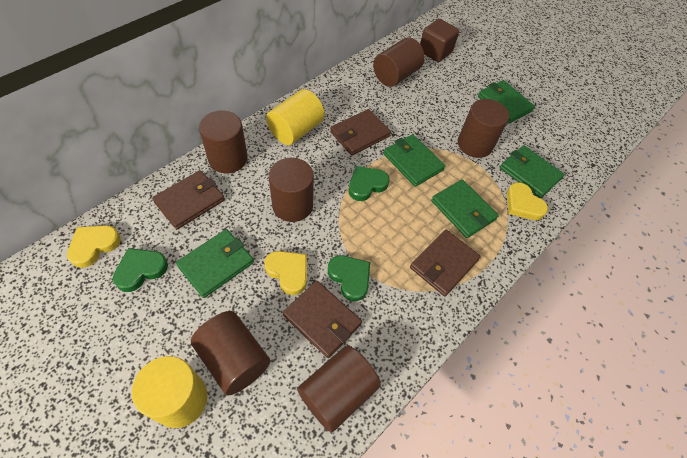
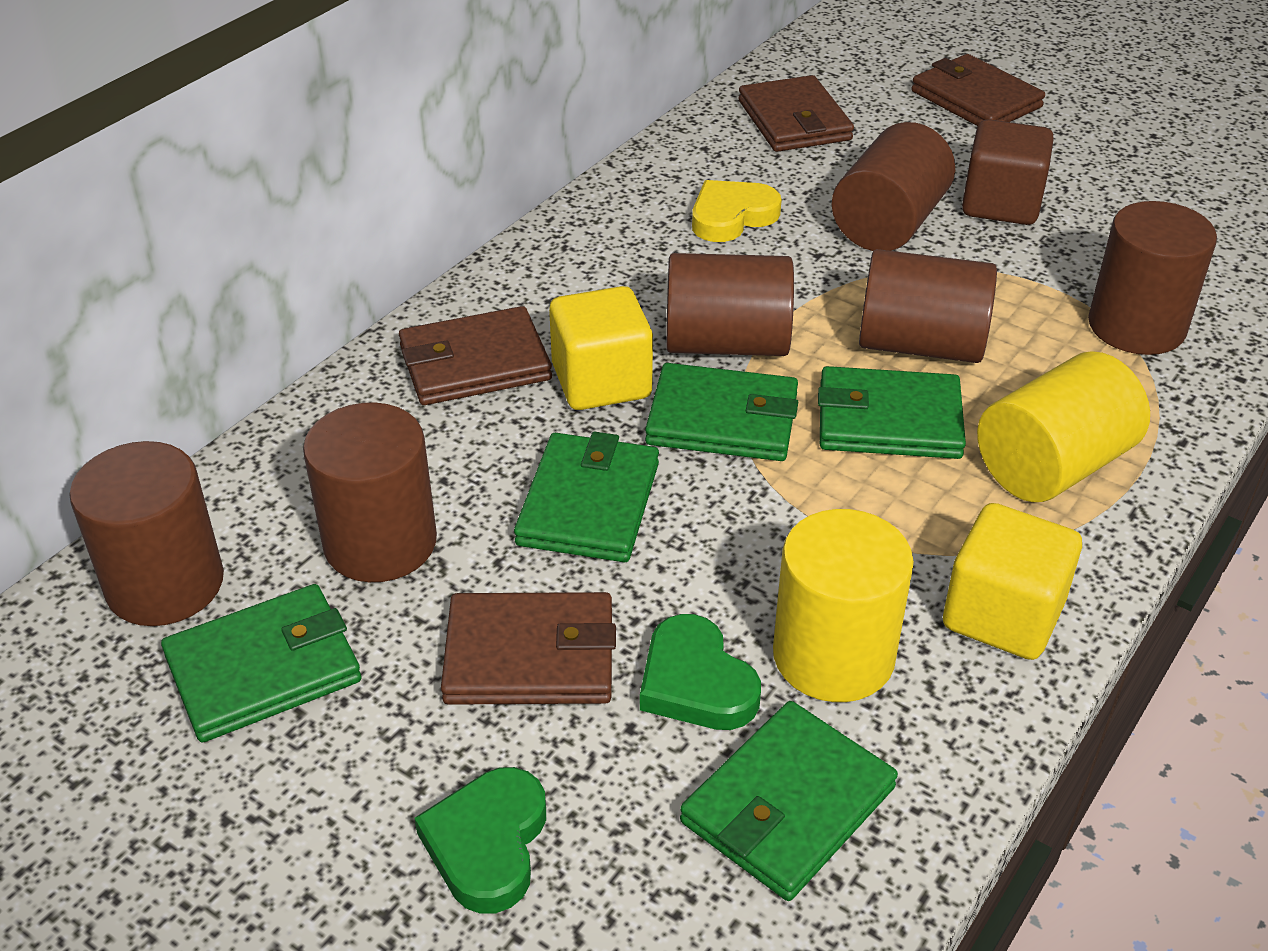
green heart: 3 -> 2
yellow cube: 0 -> 2
yellow heart: 3 -> 1

